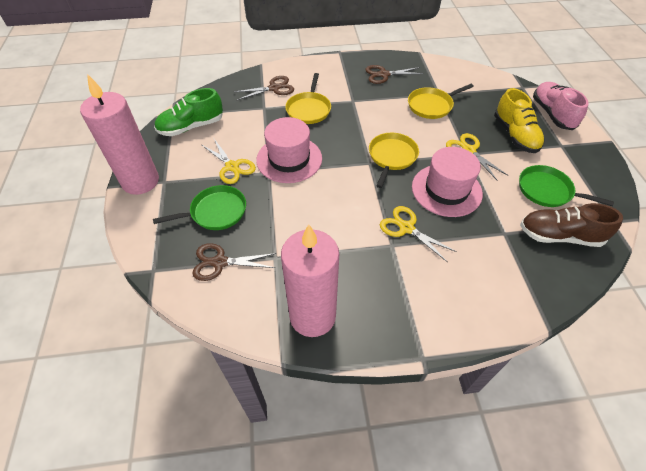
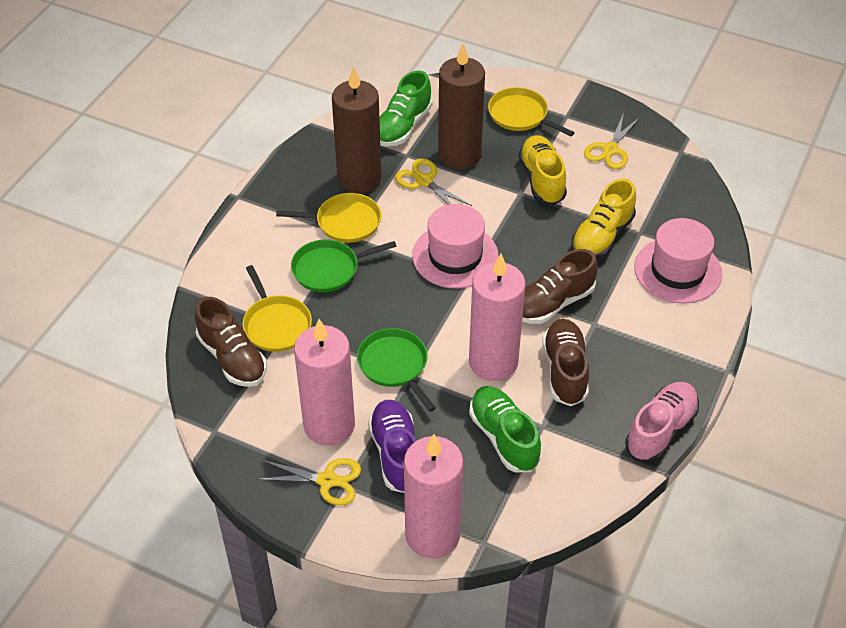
brown candle: 0 -> 2
brown scissors: 3 -> 0
brown shoe: 1 -> 3
green shoe: 1 -> 2
pink candle: 2 -> 3
purple shoe: 0 -> 1
yellow shoe: 1 -> 2

